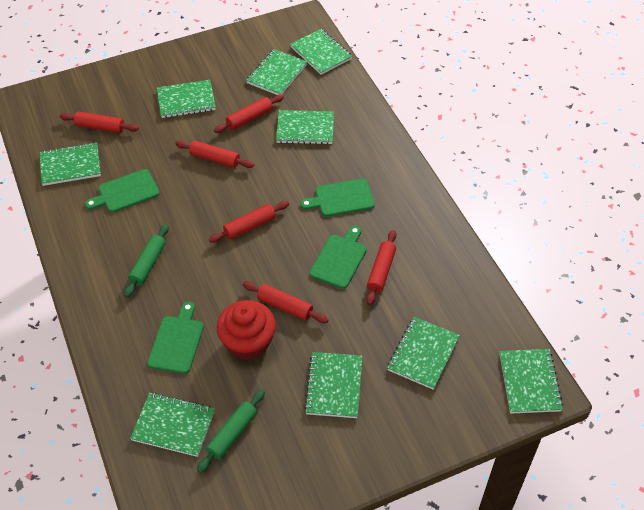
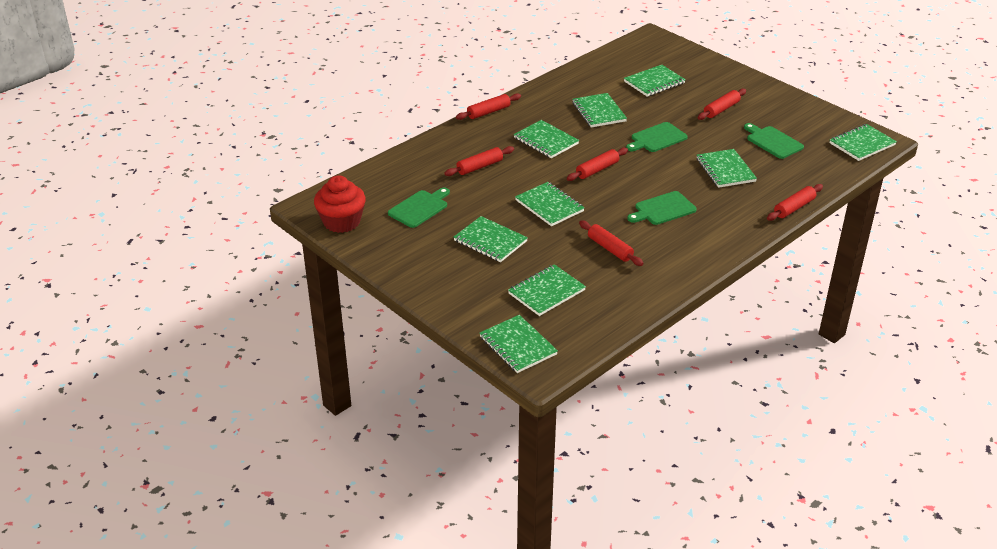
green rolling pin: 2 -> 0

